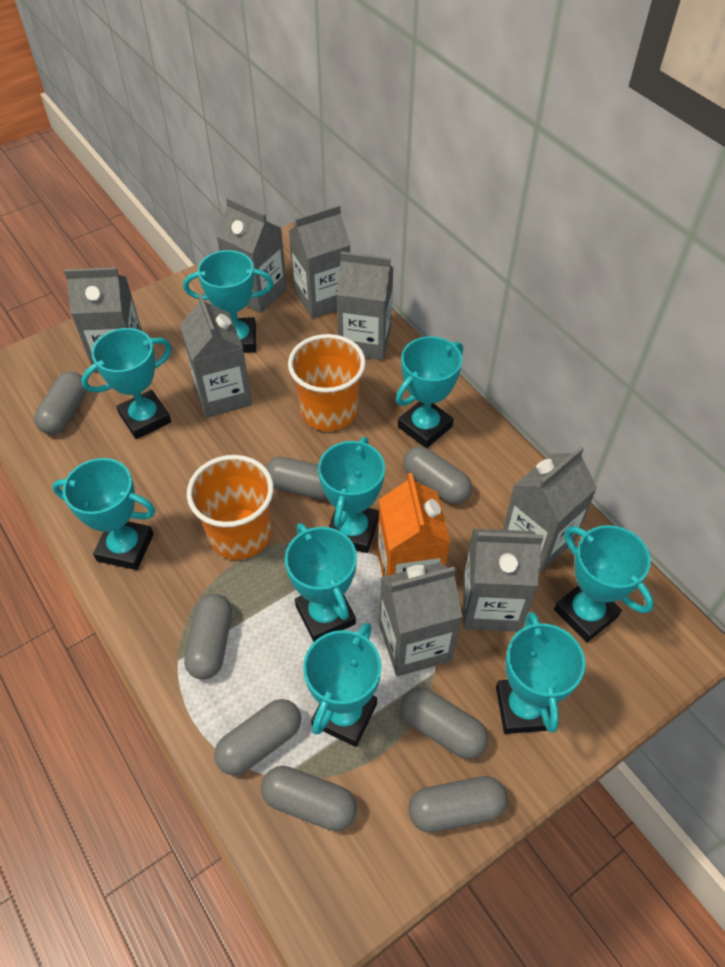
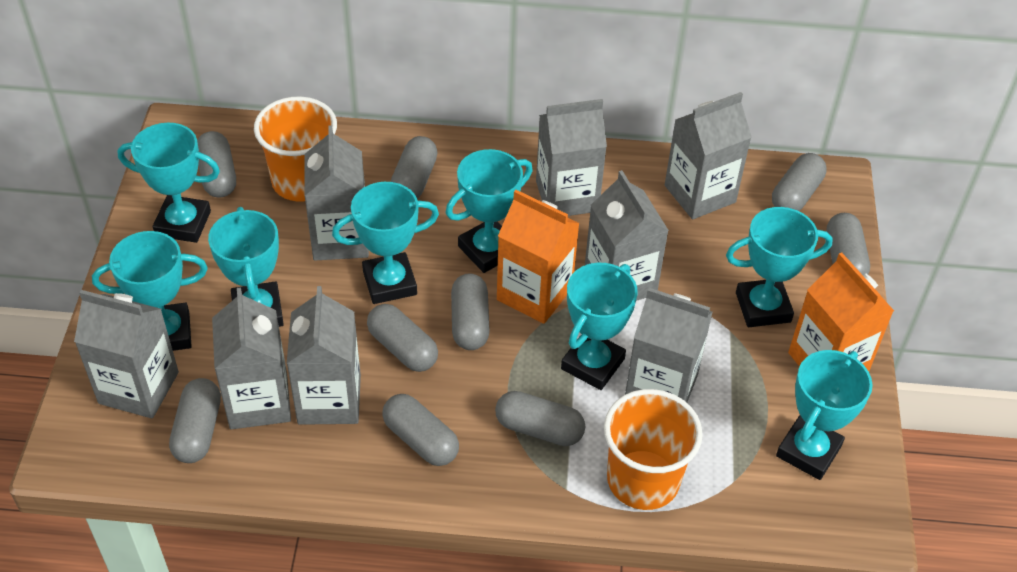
grey capsule: 8 -> 9
orange carton: 1 -> 2
turquoise trophy: 9 -> 8

